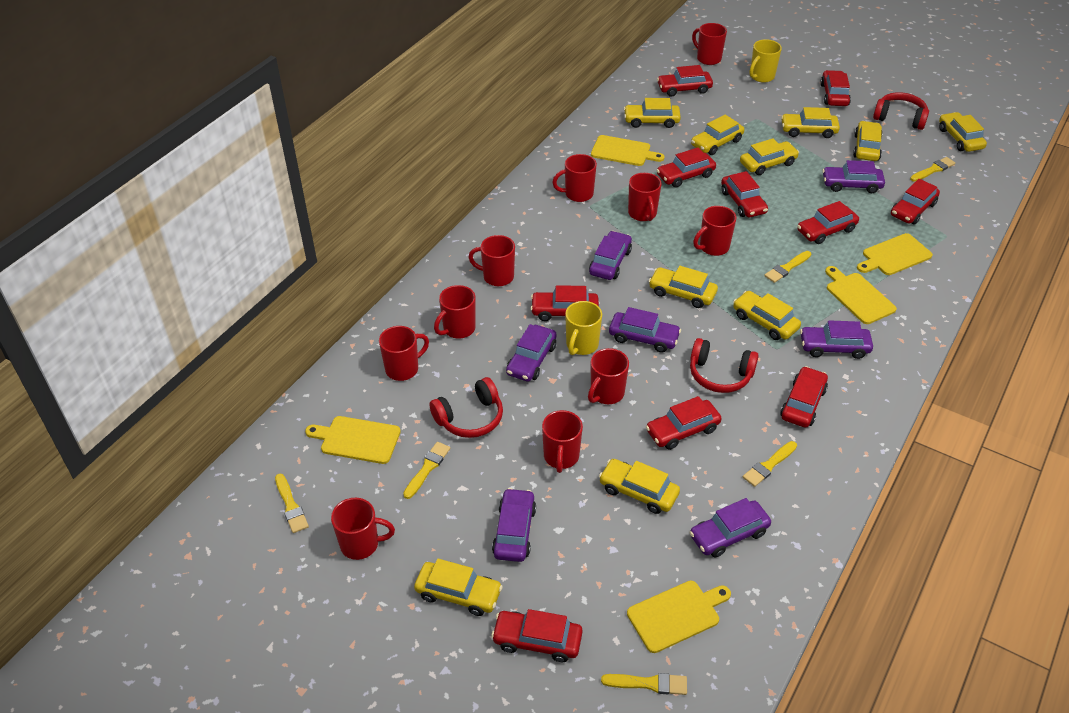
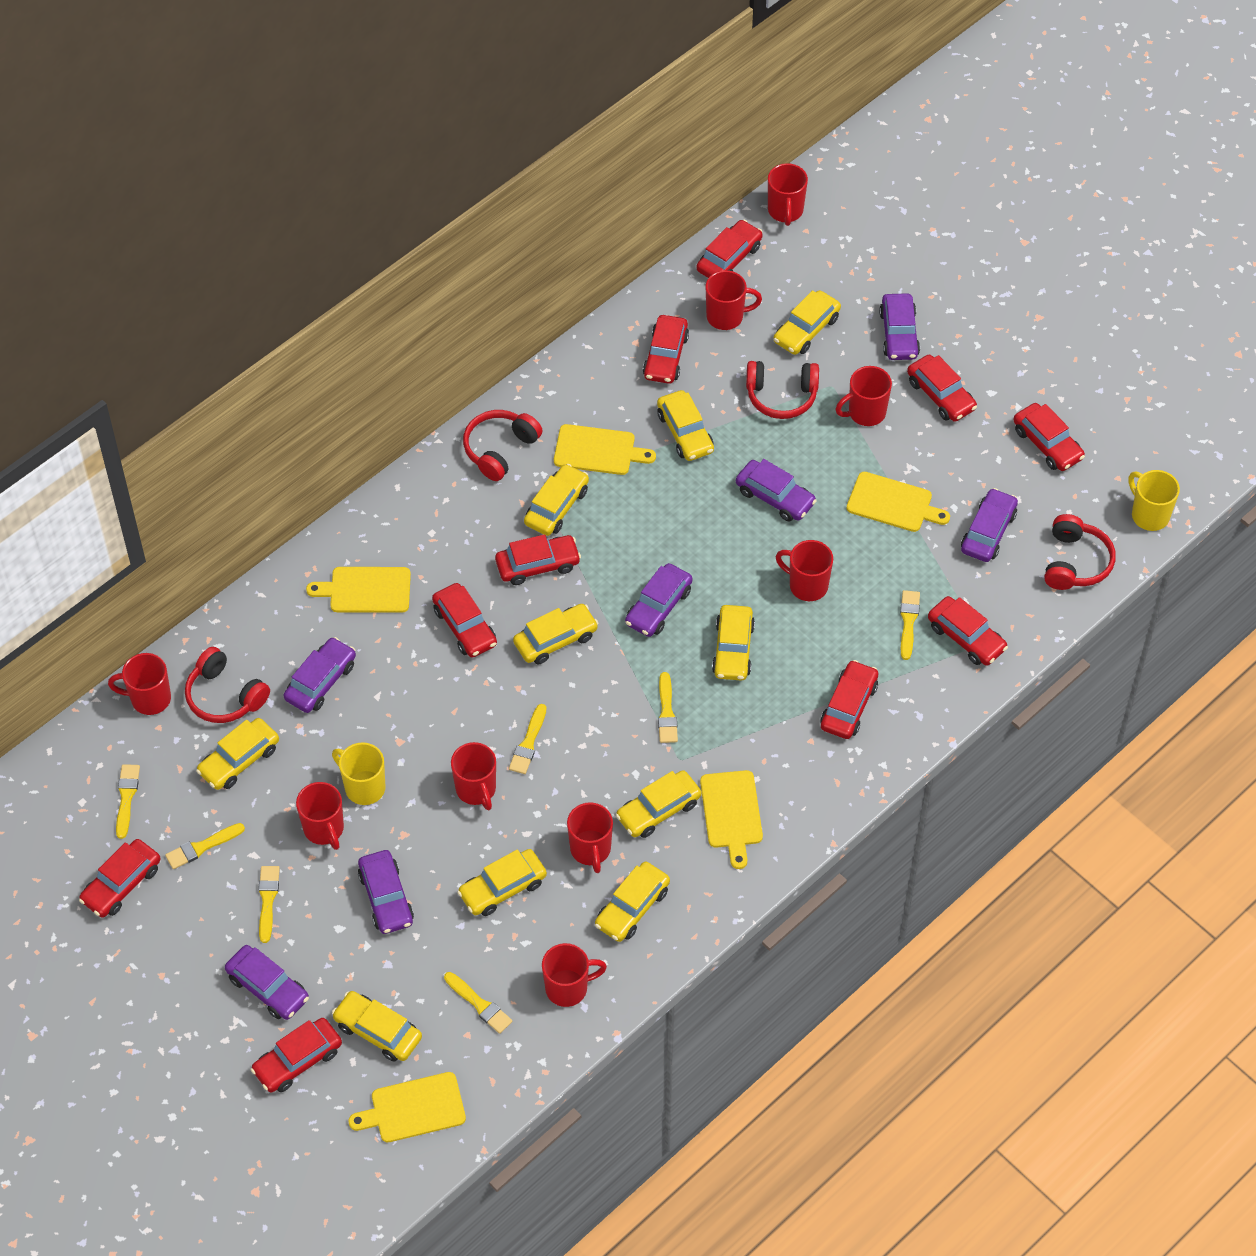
red headphones: 3 -> 4
red mug: 10 -> 9
yellow brush: 6 -> 7

